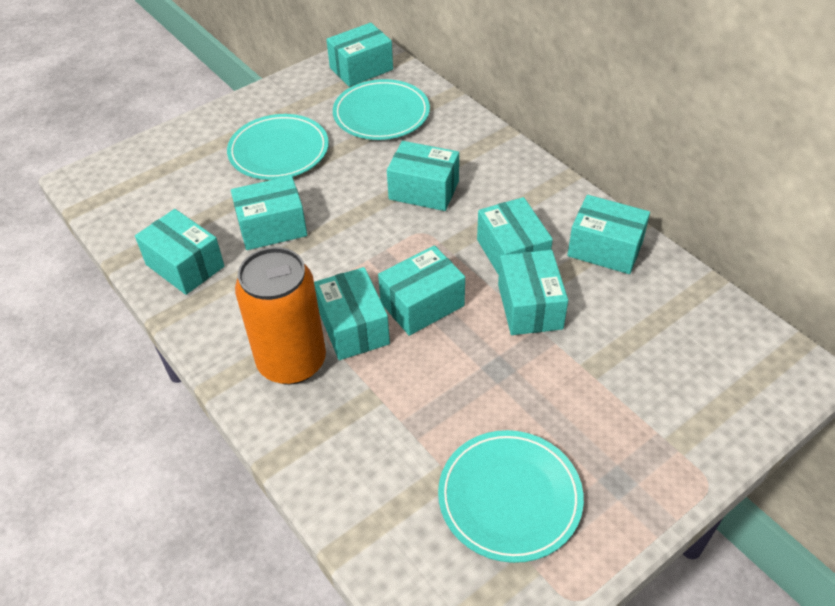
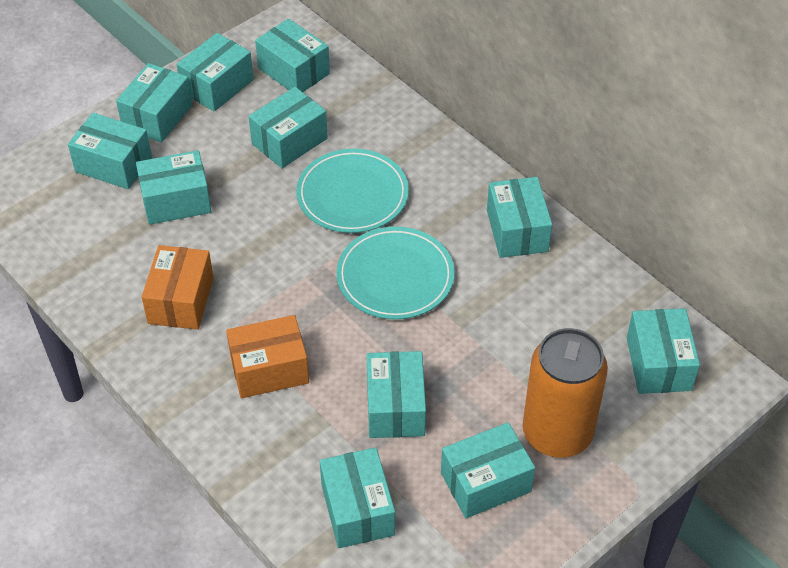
orange box: 0 -> 2
turquoise box: 9 -> 11
turquoise plate: 3 -> 2

